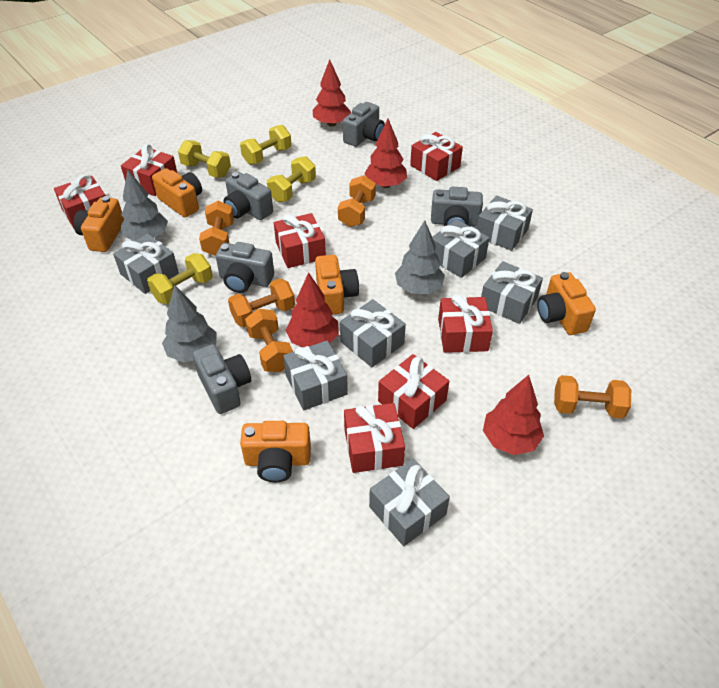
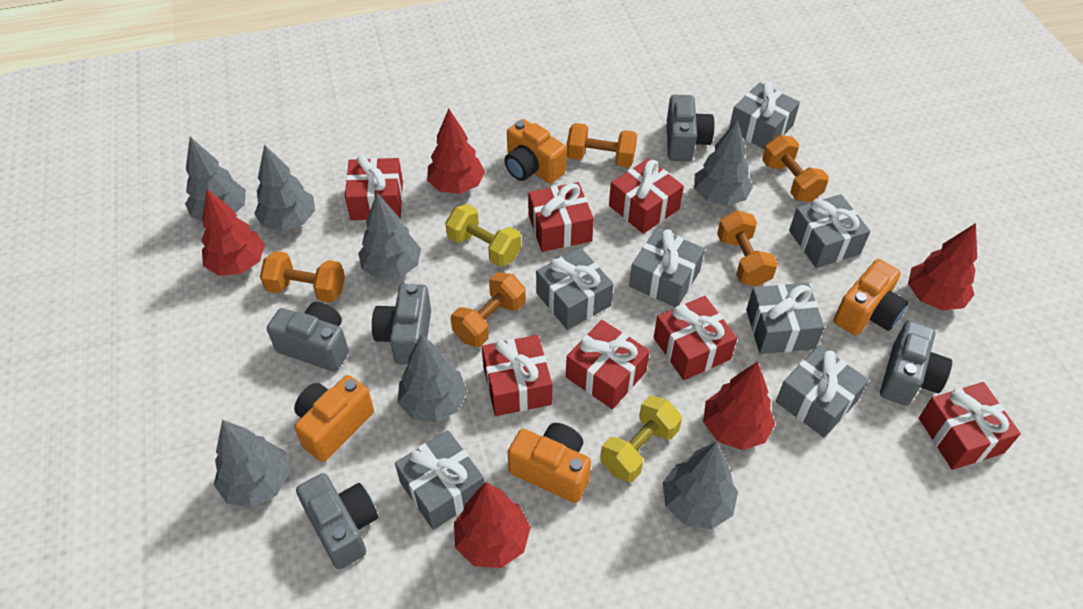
grey tree: 3 -> 7
orange camera: 5 -> 4
red tree: 4 -> 5
yellow dumbbell: 4 -> 2

